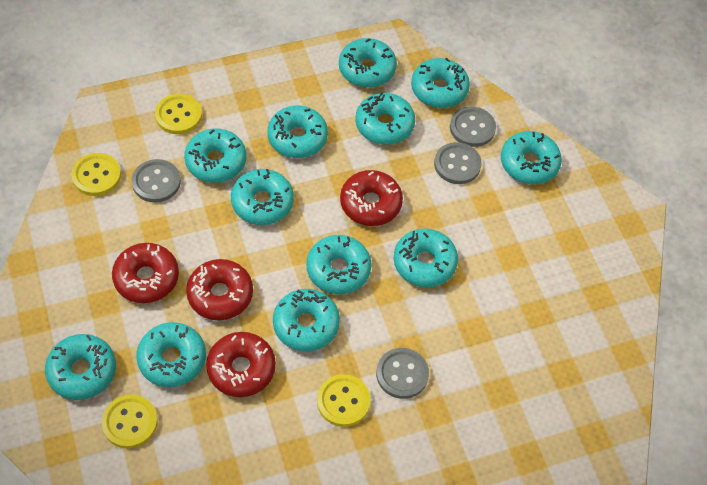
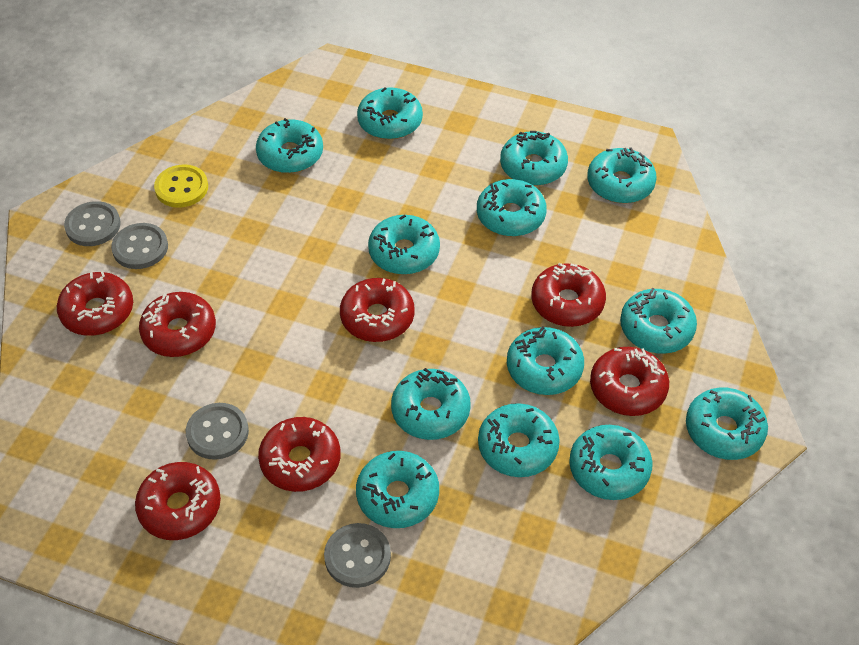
red donut: 4 -> 7
turquoise donut: 12 -> 13
yellow button: 4 -> 1

